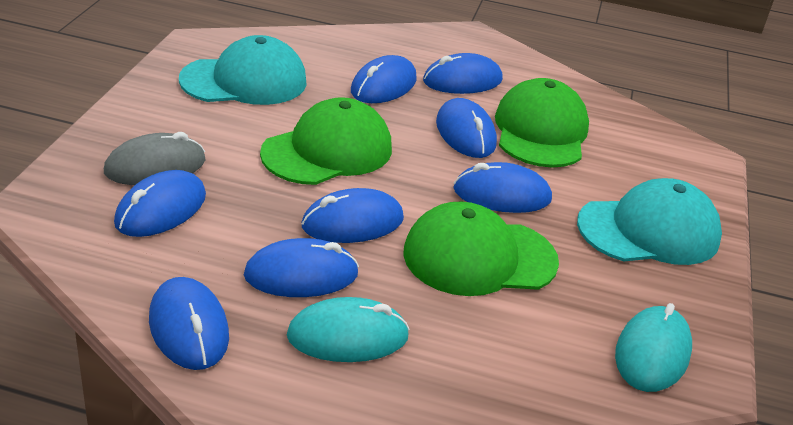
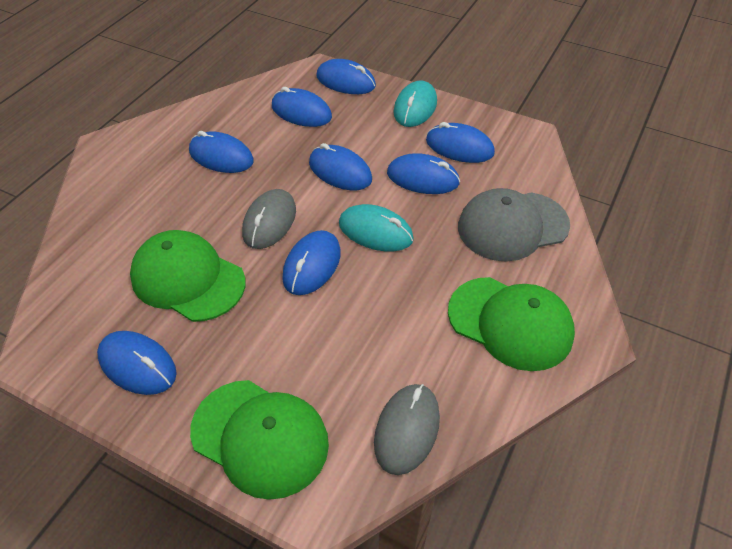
grey cap: 0 -> 1
grey mouse: 1 -> 2
turquoise cap: 2 -> 0

